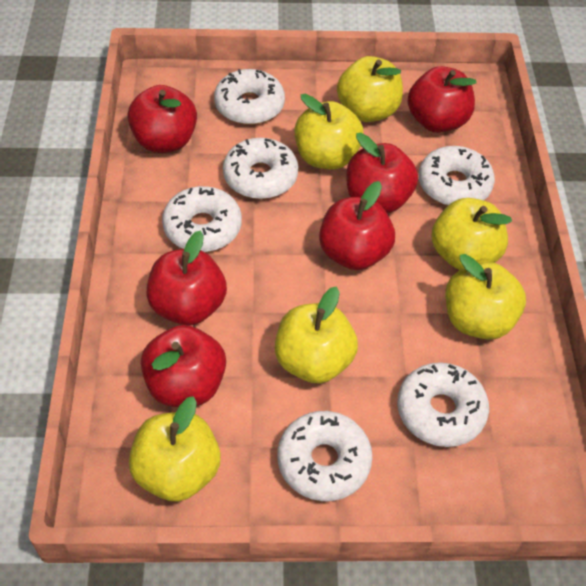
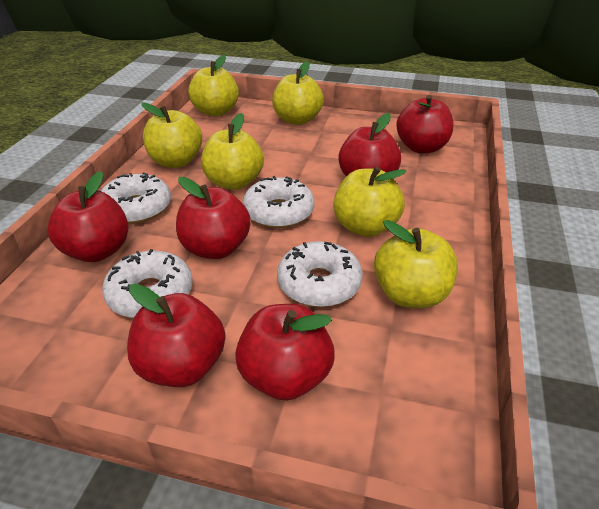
white donut: 6 -> 4

